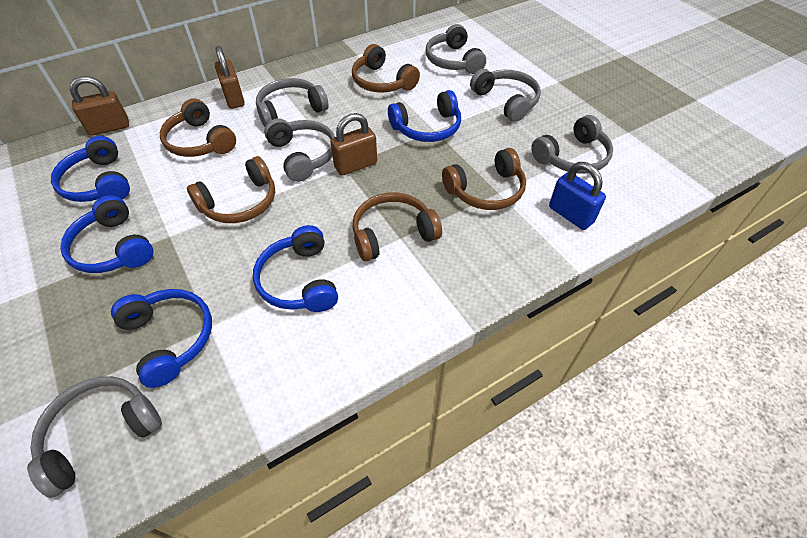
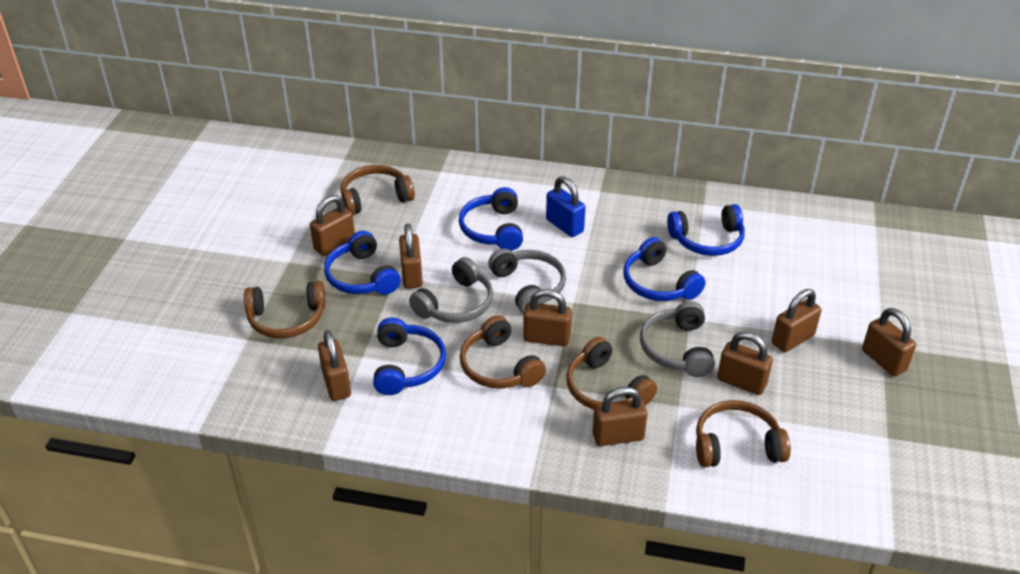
brown padlock: 3 -> 8
grey headphones: 6 -> 3

